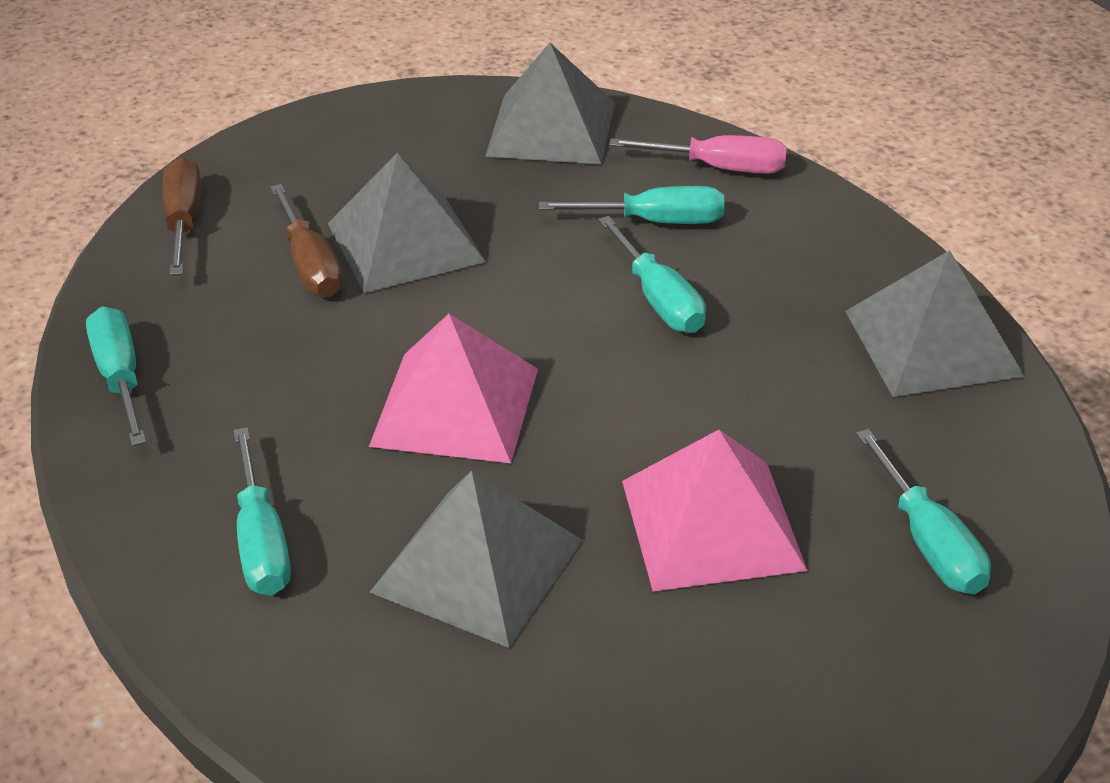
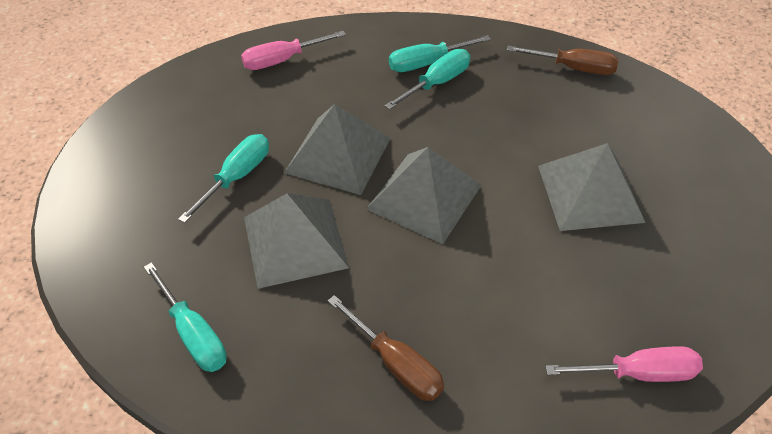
pink pyramid: 2 -> 0
pink screwdriver: 1 -> 2
turquoise screwdriver: 5 -> 4

